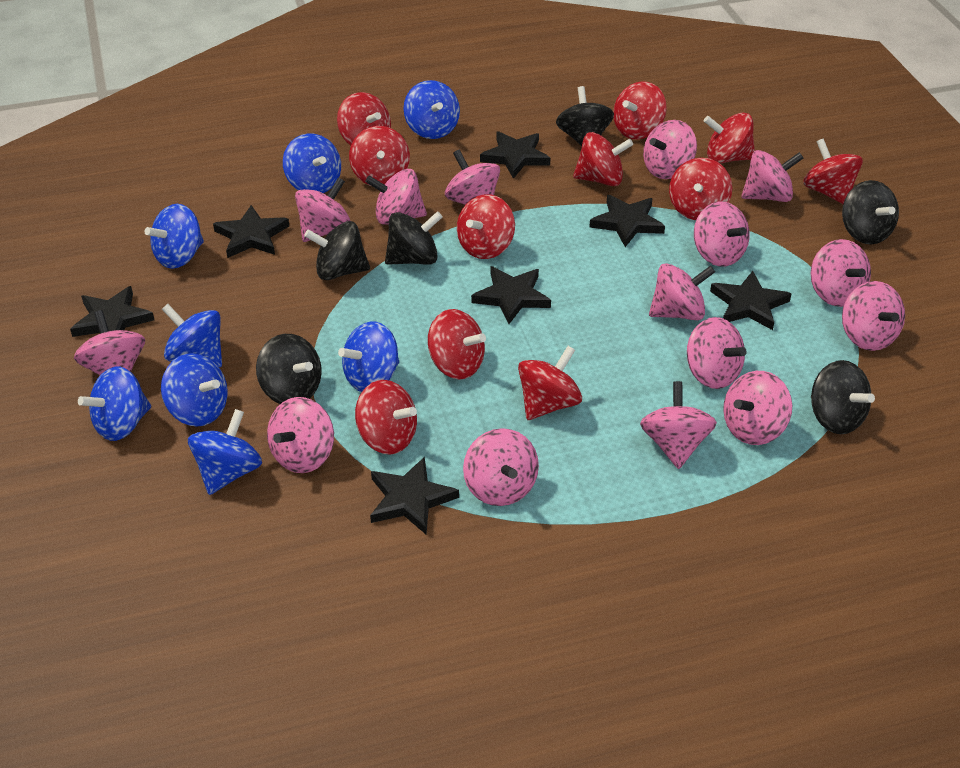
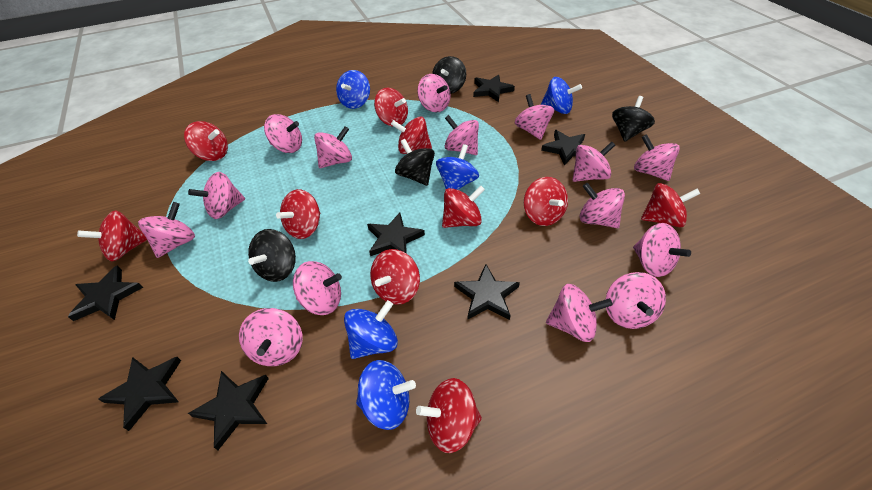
black spinning top: 6 -> 4
blue spinning top: 8 -> 5
red spinning top: 11 -> 10

